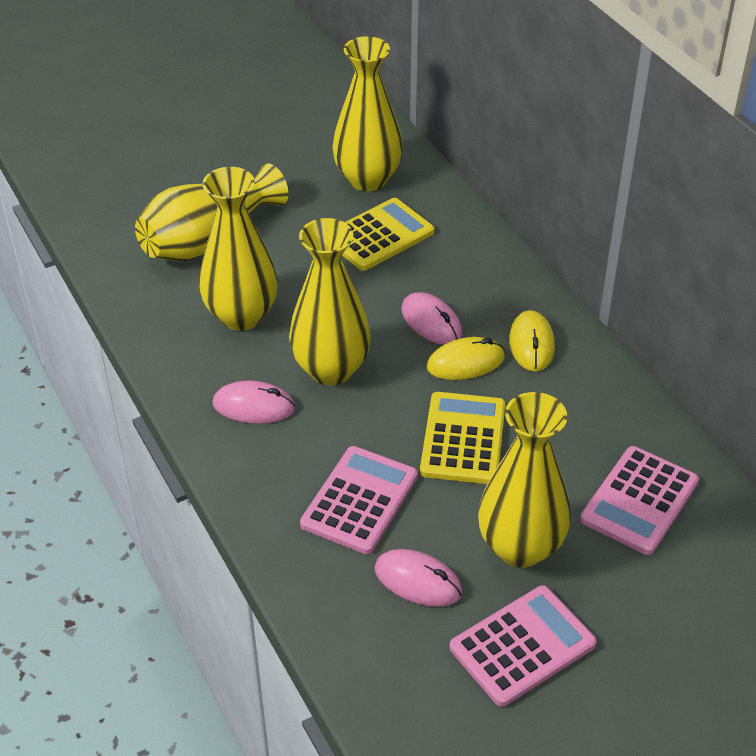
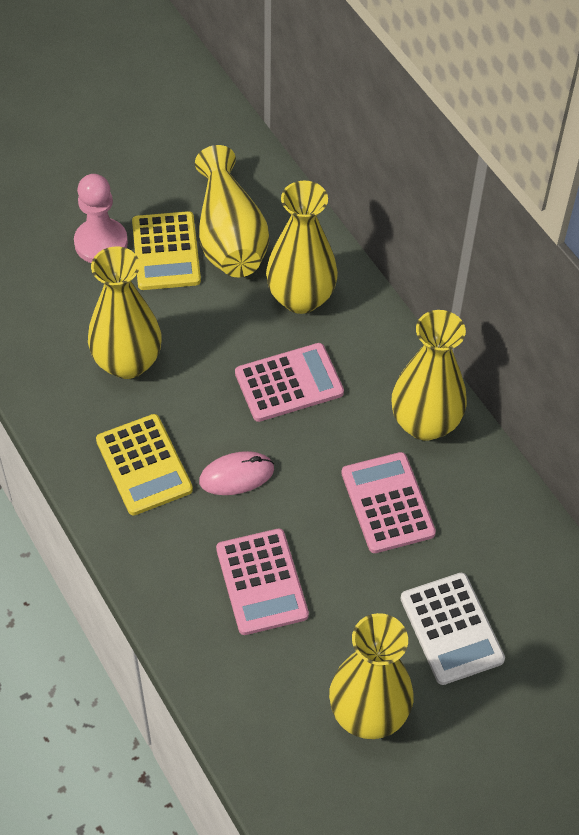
pink mouse: 3 -> 1
pink pawn: 0 -> 1
white calculator: 0 -> 1
yellow mouse: 2 -> 0

